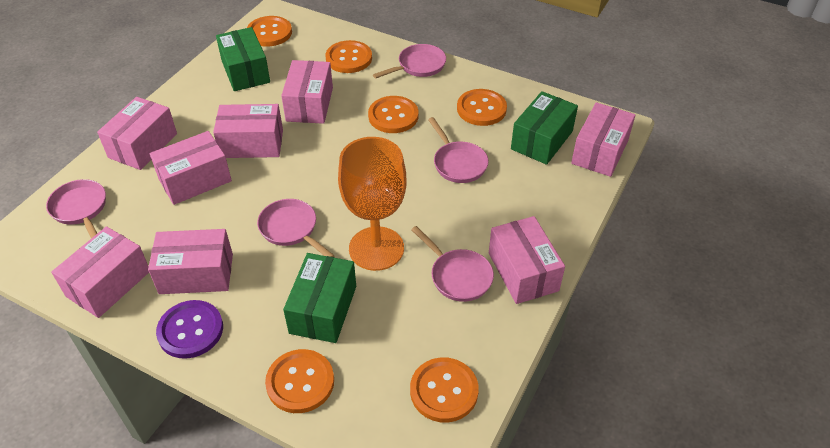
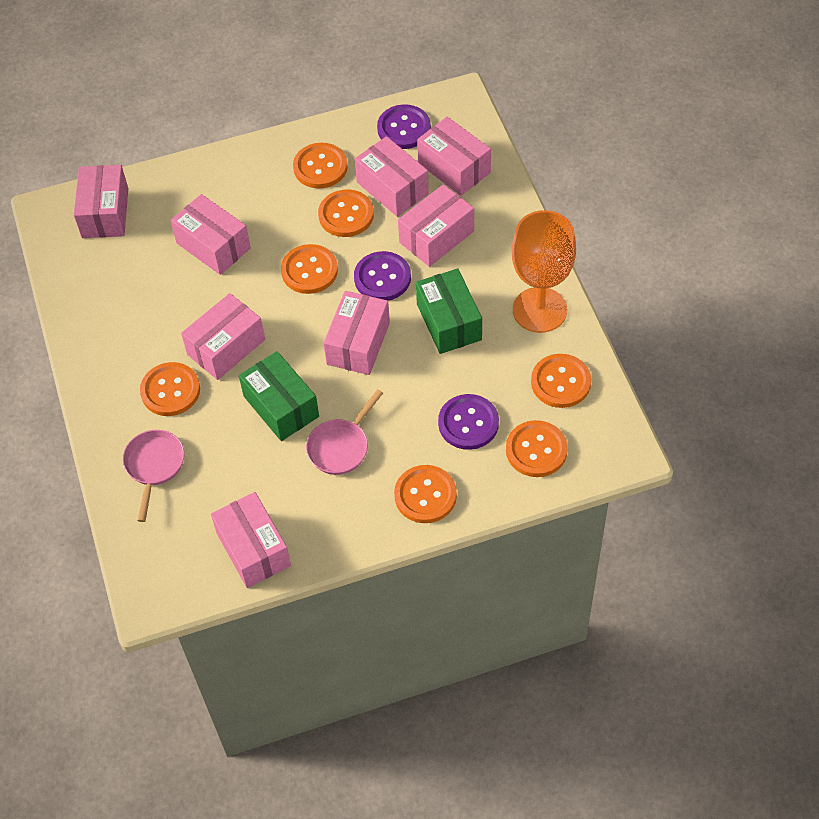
green box: 3 -> 2
orange button: 6 -> 7
pink pan: 5 -> 2
purple button: 1 -> 3

